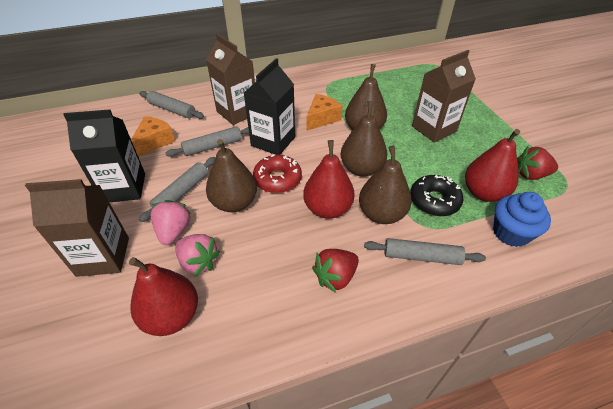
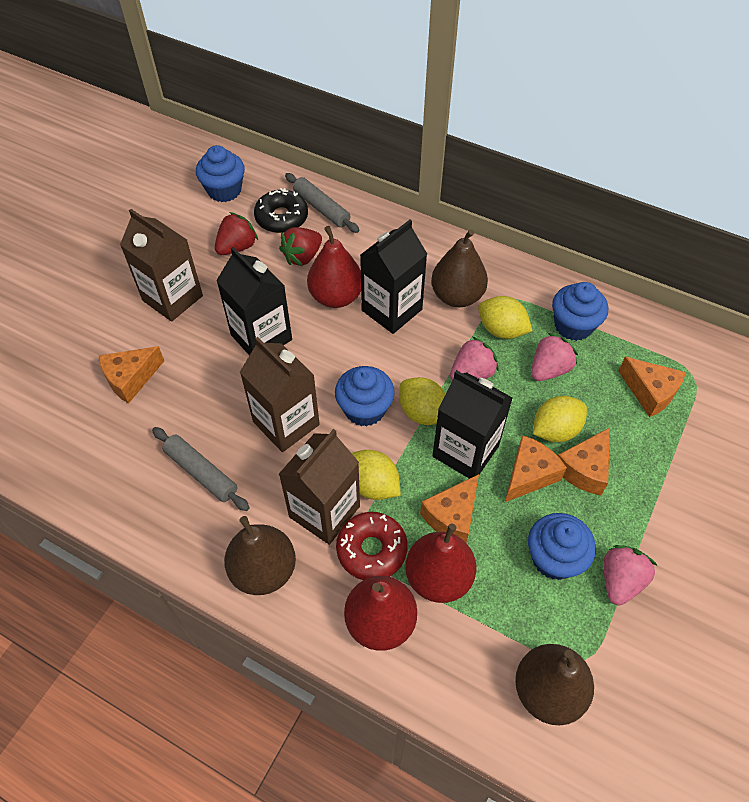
black carton: 2 -> 3
blue cupcake: 1 -> 4
brown pear: 4 -> 3
grey rolling pin: 4 -> 2
orange cheese: 2 -> 5
pink strawberry: 2 -> 3
yellow lemon: 0 -> 4

